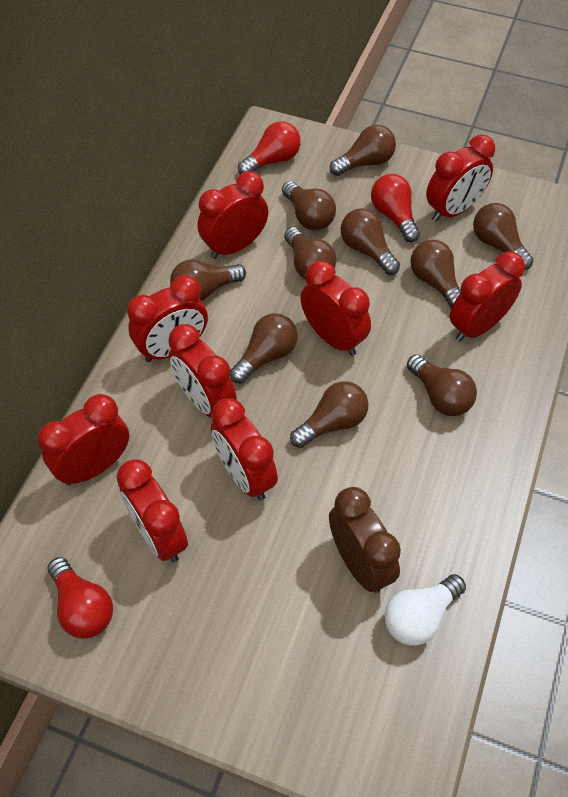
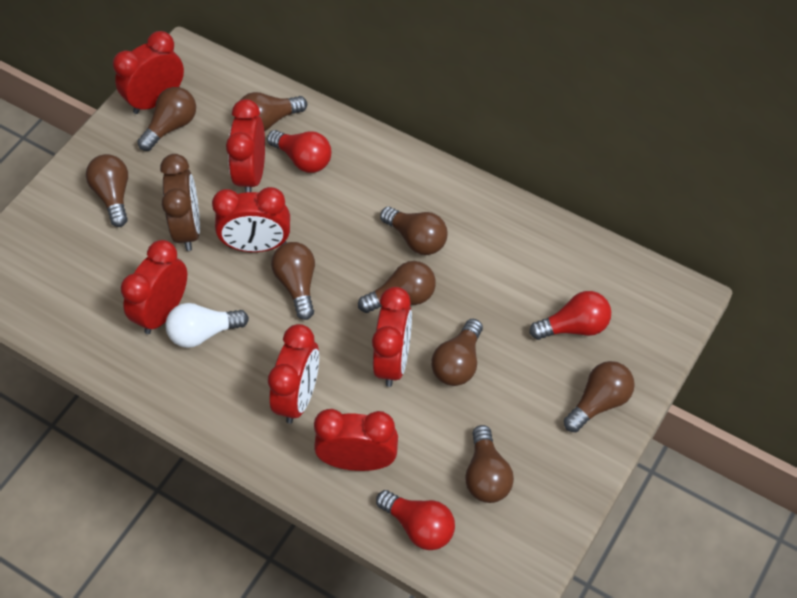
brown light bulb: 10 -> 9
red clock: 9 -> 7

